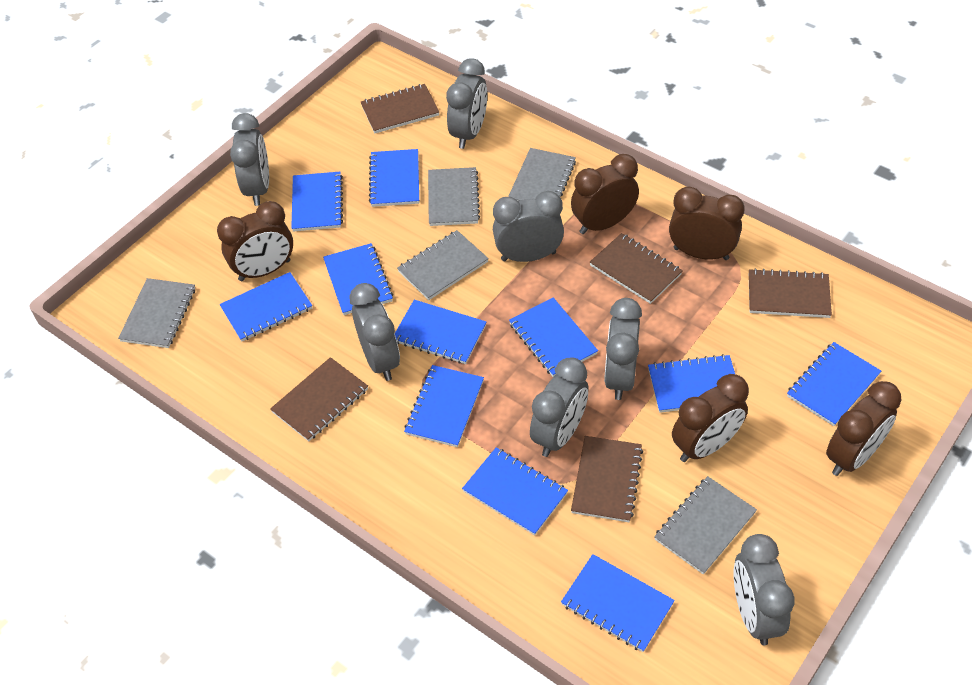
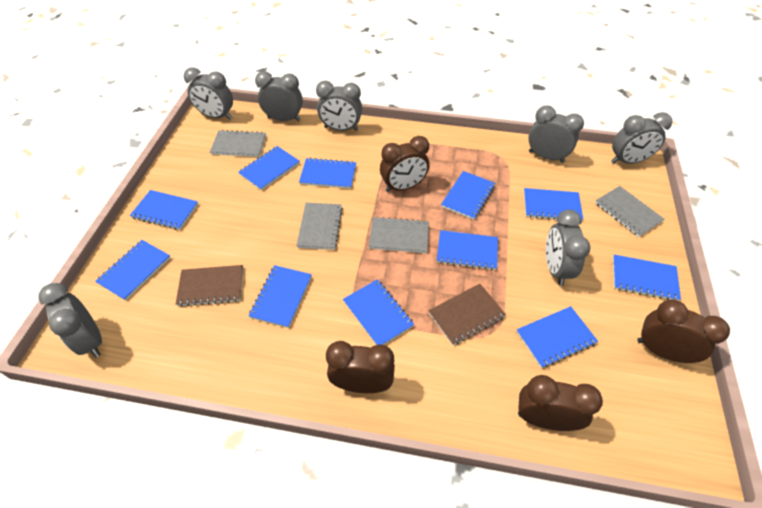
brown clock: 5 -> 4
brown notebook: 5 -> 2
grey notebook: 5 -> 4

